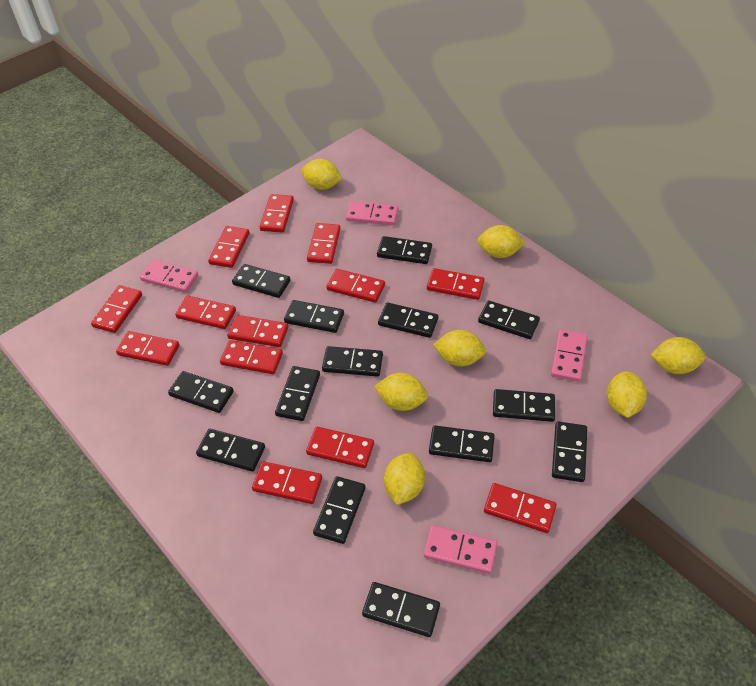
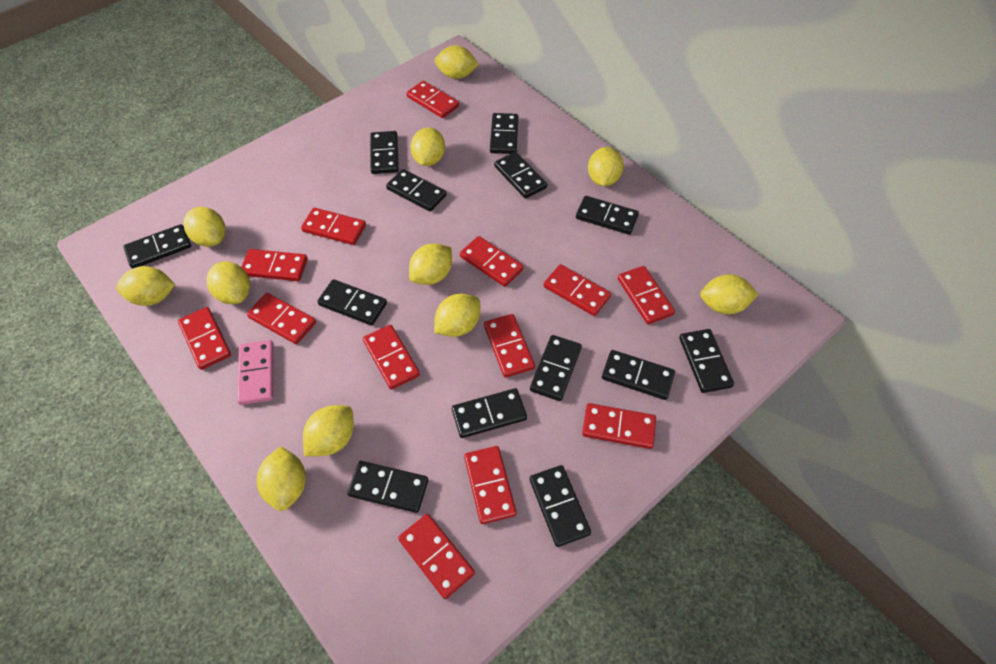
black domino: 14 -> 13
pink domino: 4 -> 1
yellow lemon: 7 -> 11

